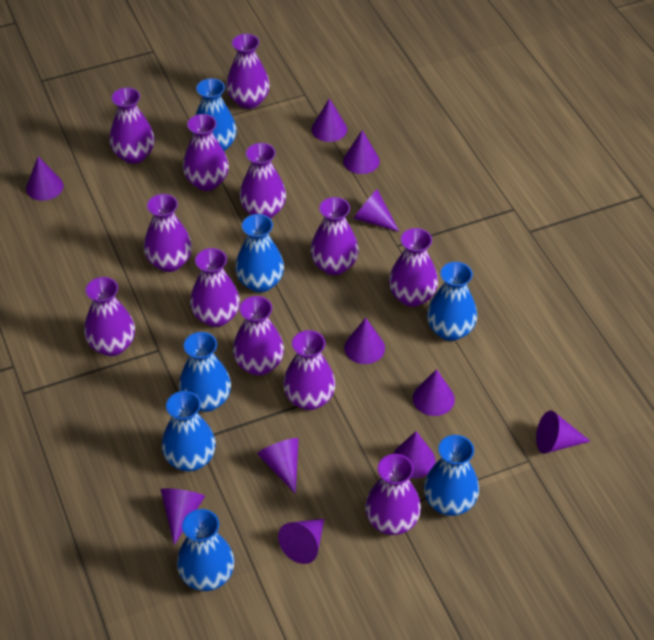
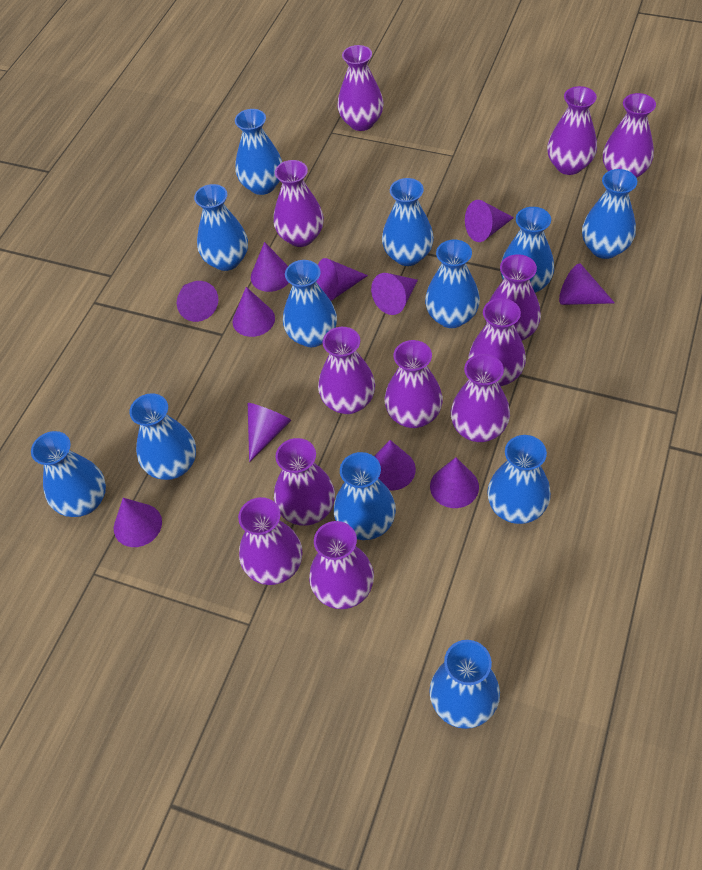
blue vase: 7 -> 12

